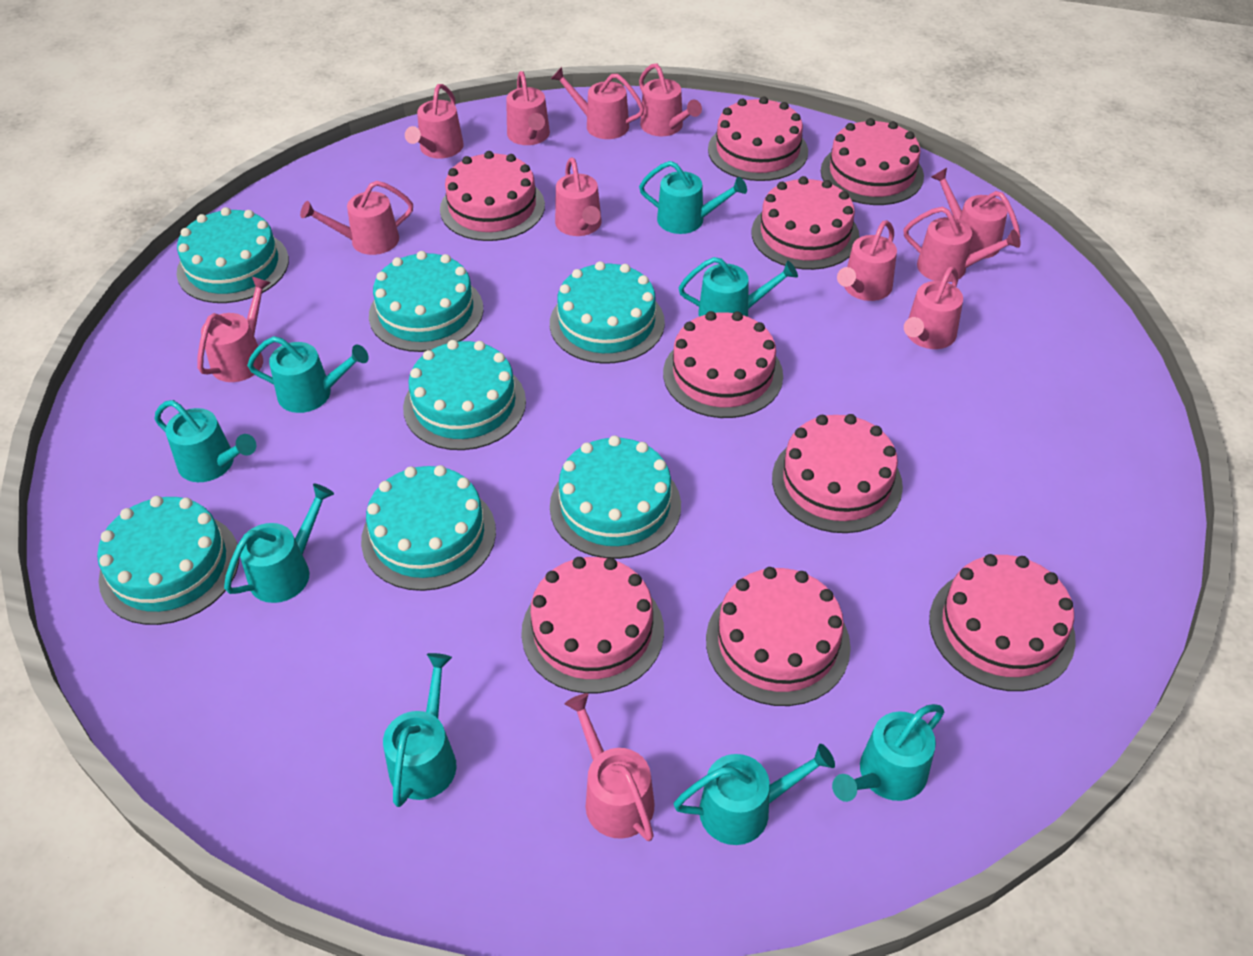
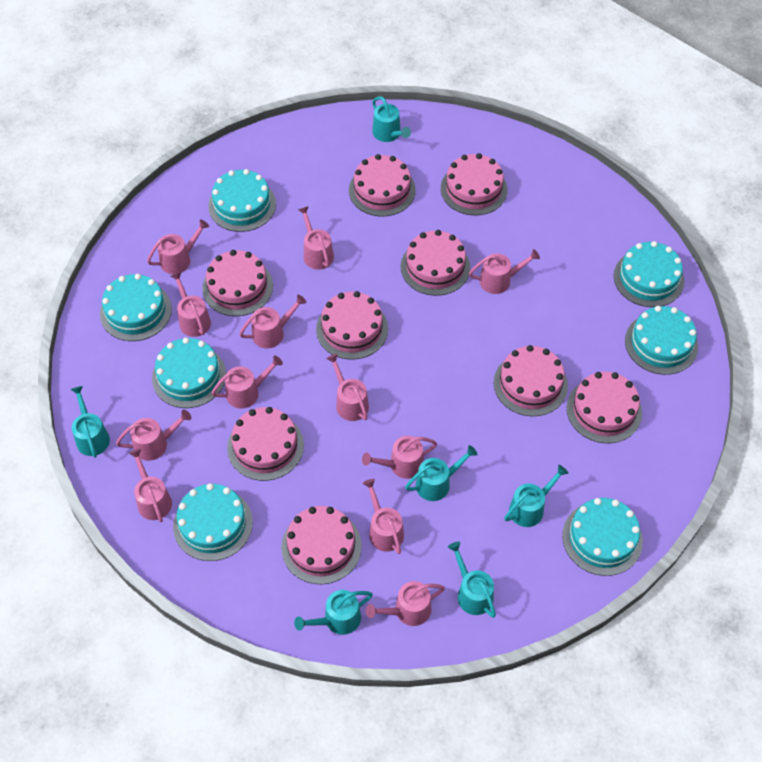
turquoise watering can: 8 -> 6

